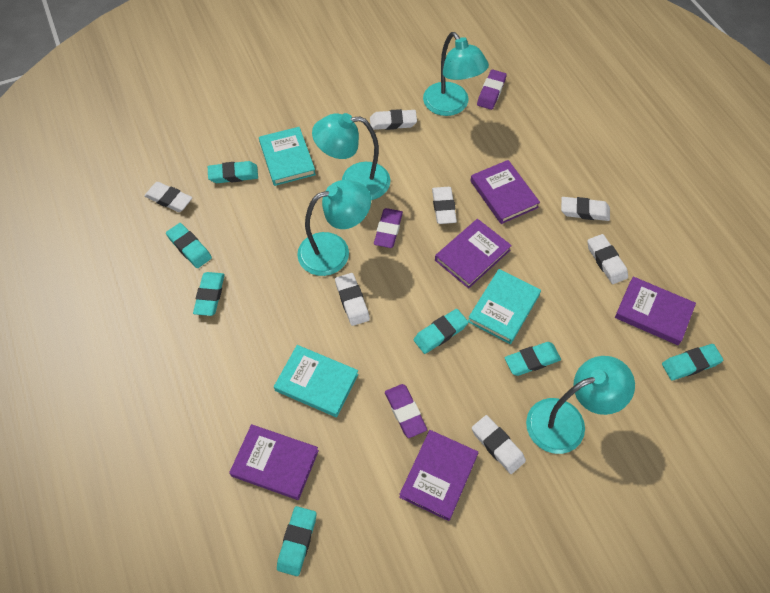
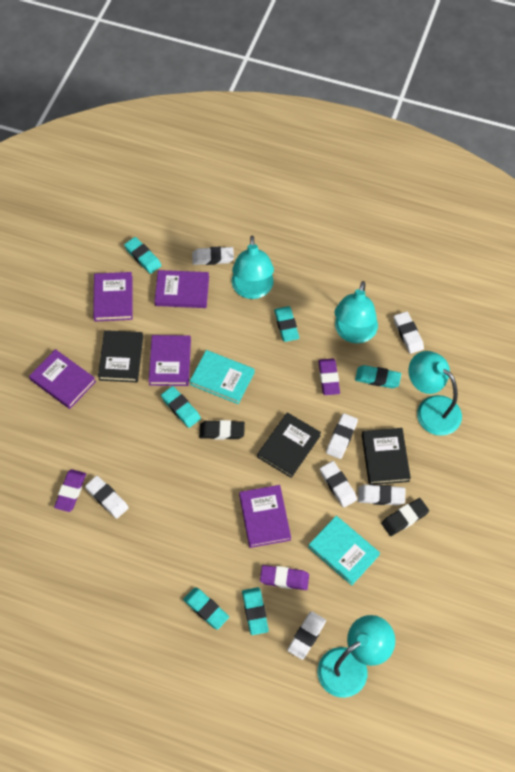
black book: 0 -> 3
black eraser: 0 -> 2
turquoise book: 3 -> 2
turquoise eraser: 7 -> 6

